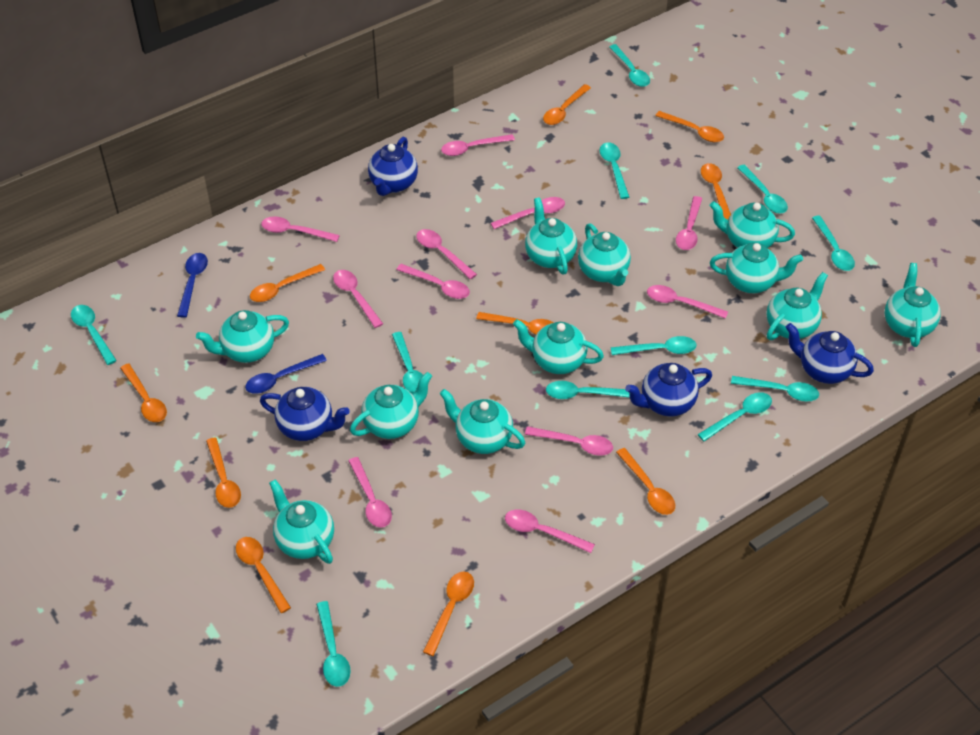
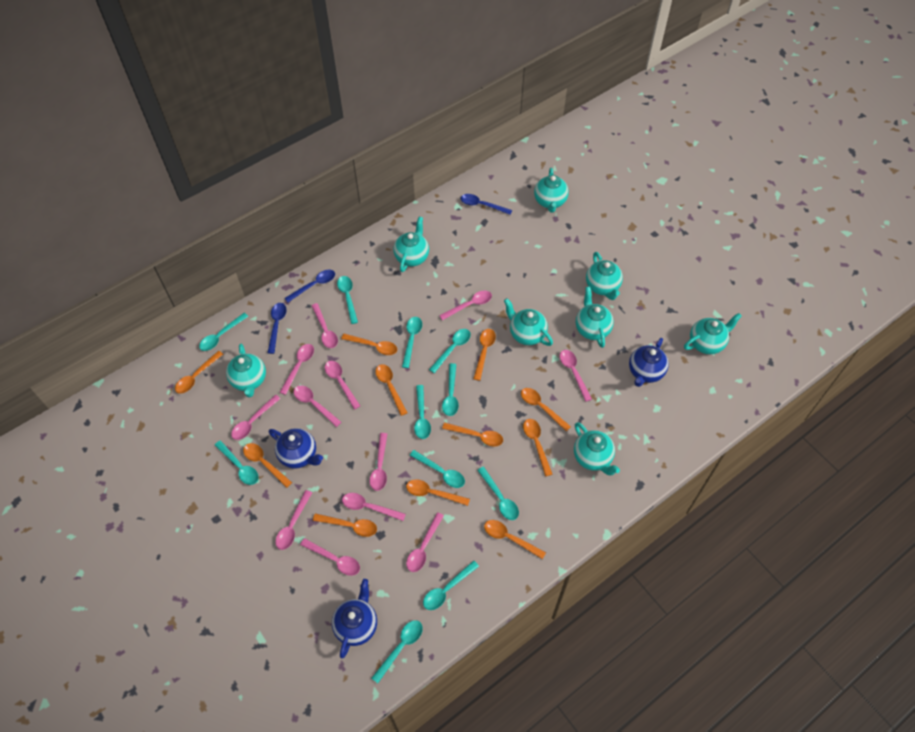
blue spoon: 2 -> 3
blue teapot: 4 -> 3
orange spoon: 10 -> 11
pink spoon: 11 -> 12
turquoise teapot: 11 -> 8

